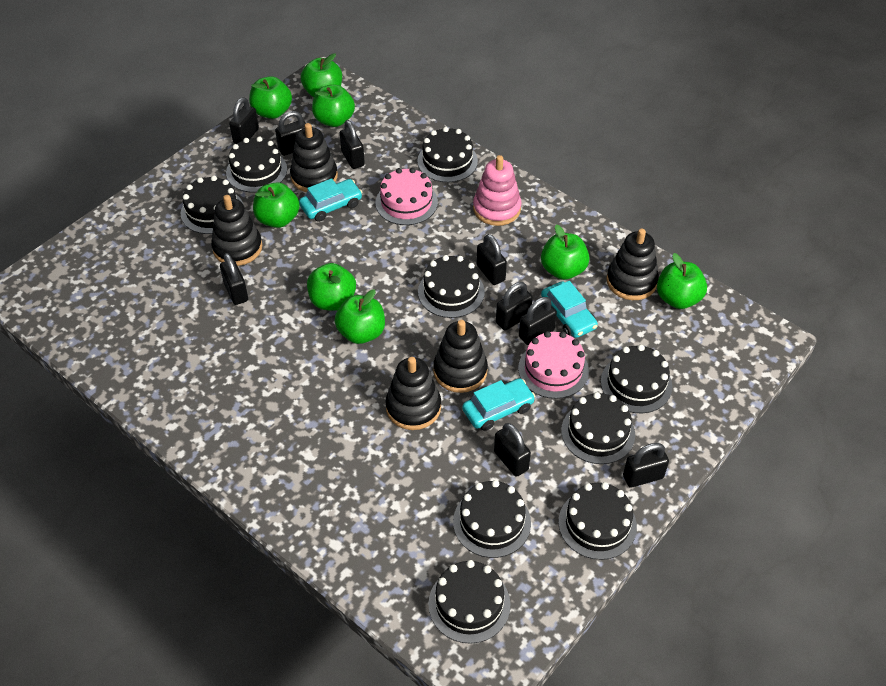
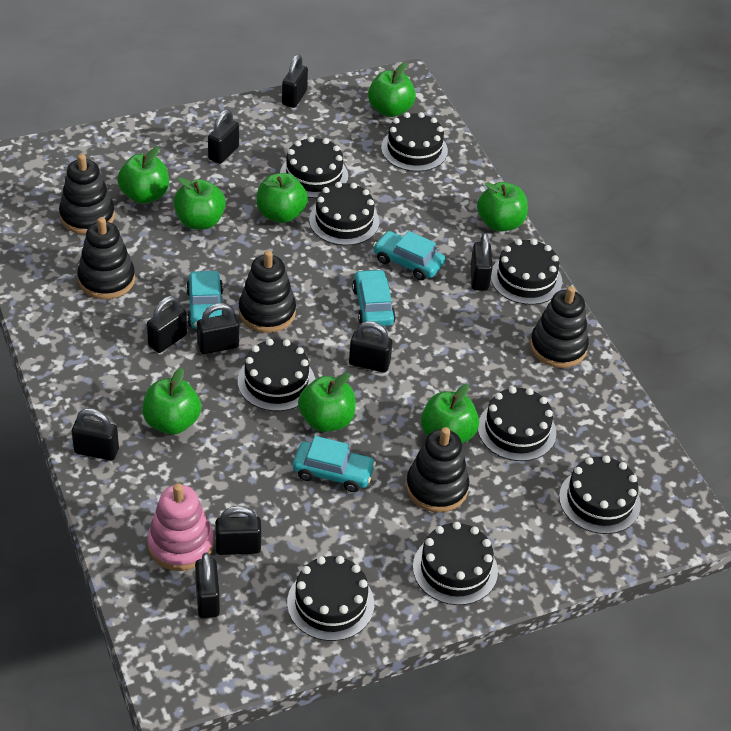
pink cake: 2 -> 0
turquoise car: 3 -> 4

